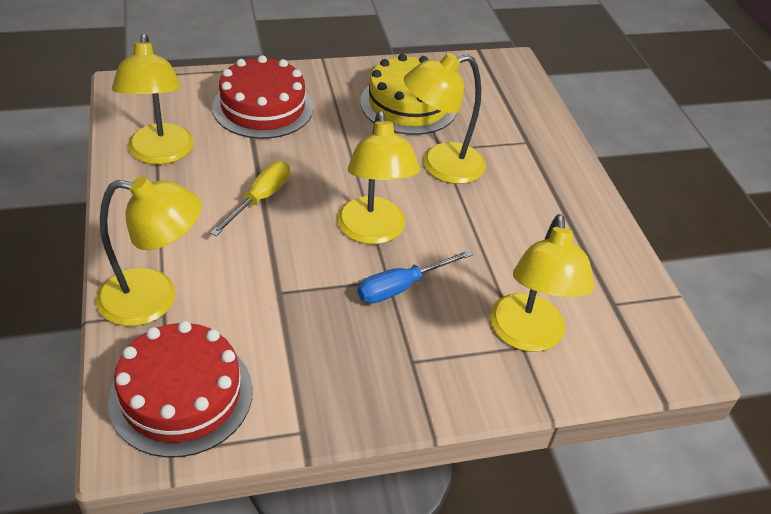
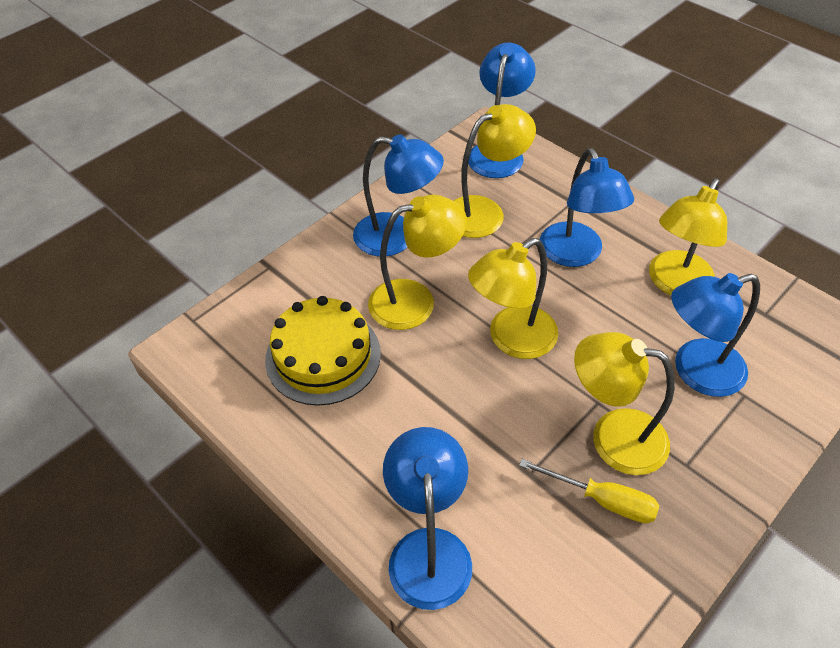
blue lamp: 0 -> 5
blue screwdriver: 1 -> 0
red cake: 2 -> 0

